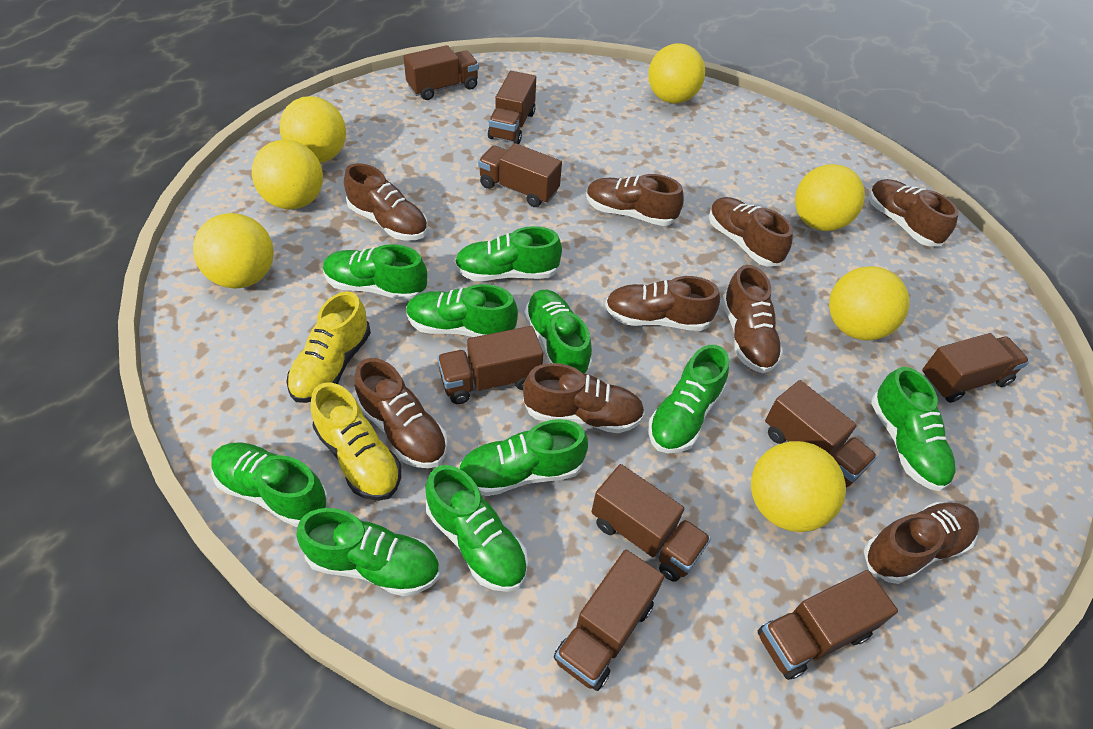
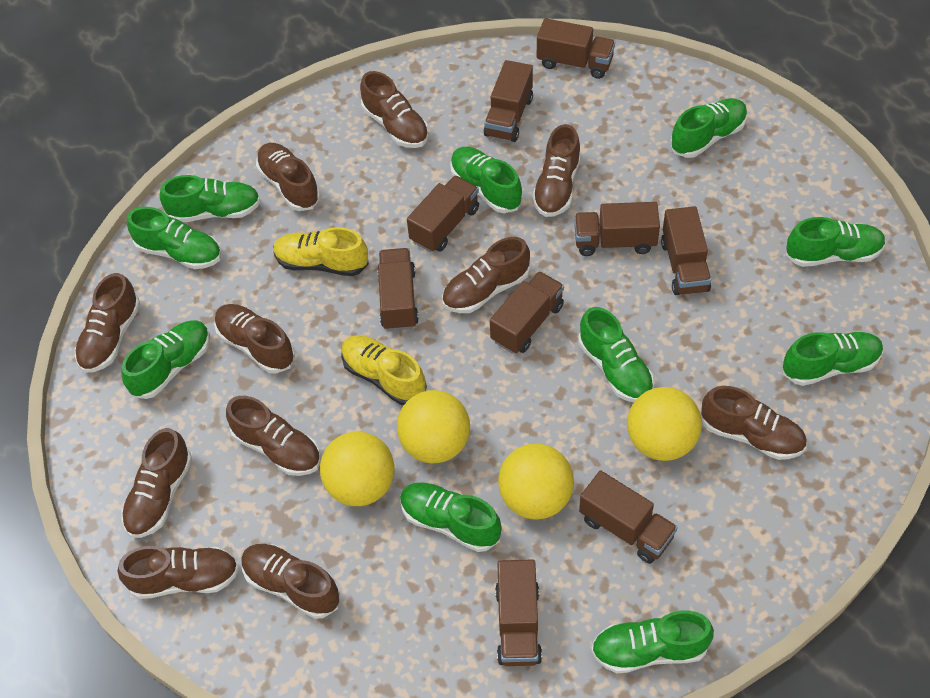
brown shoe: 9 -> 11
yellow ball: 7 -> 4

